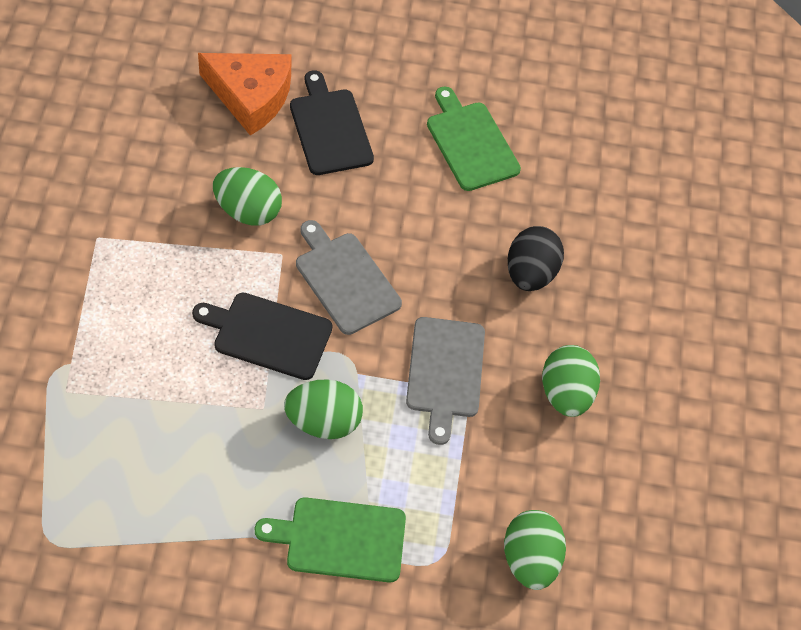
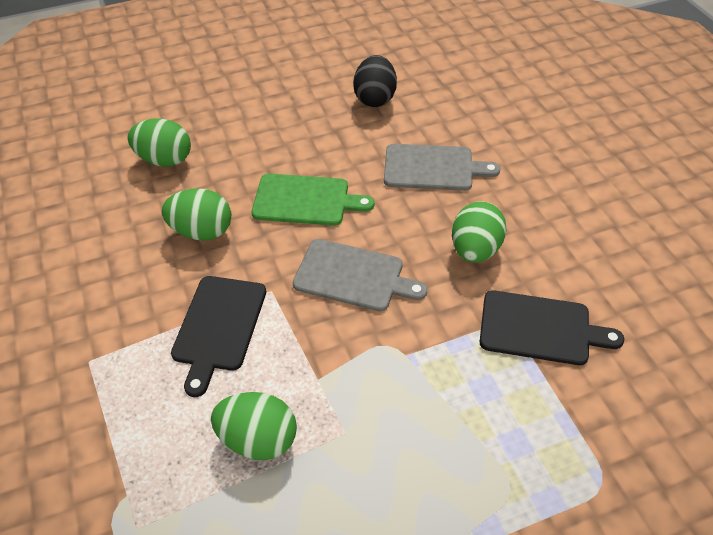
green cutting board: 2 -> 1
orange cheese: 1 -> 0

